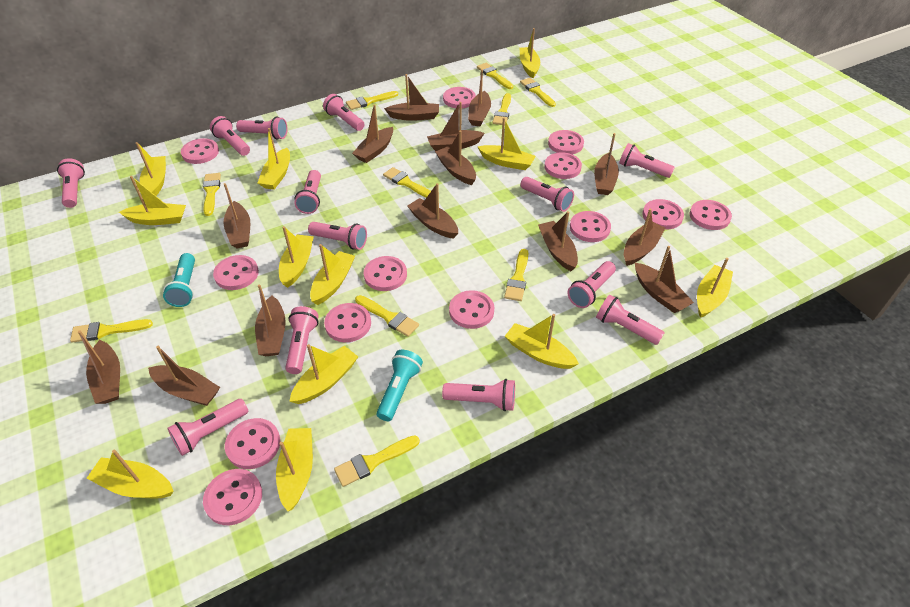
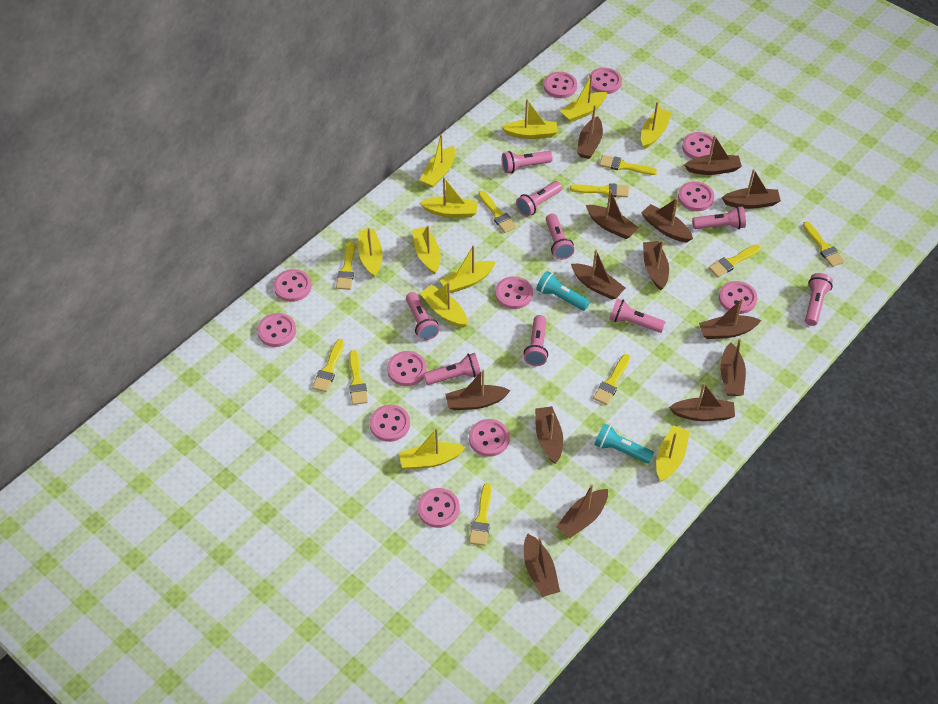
pink button: 13 -> 12
pink flashlight: 13 -> 9
yellow boat: 12 -> 11

